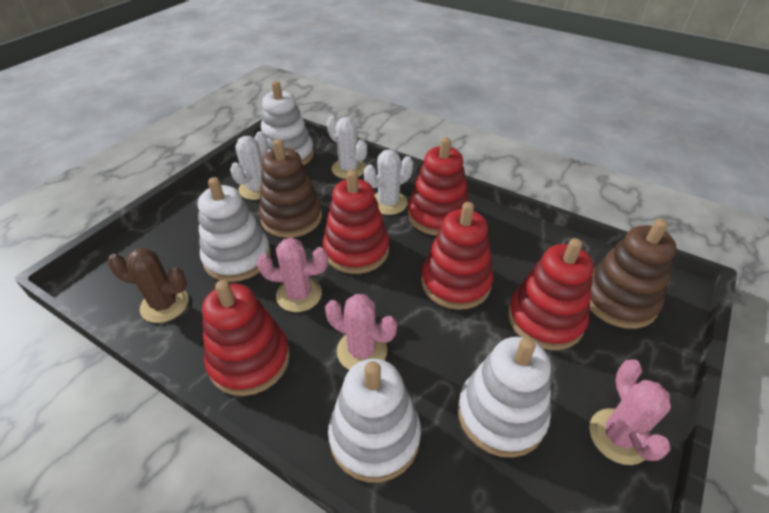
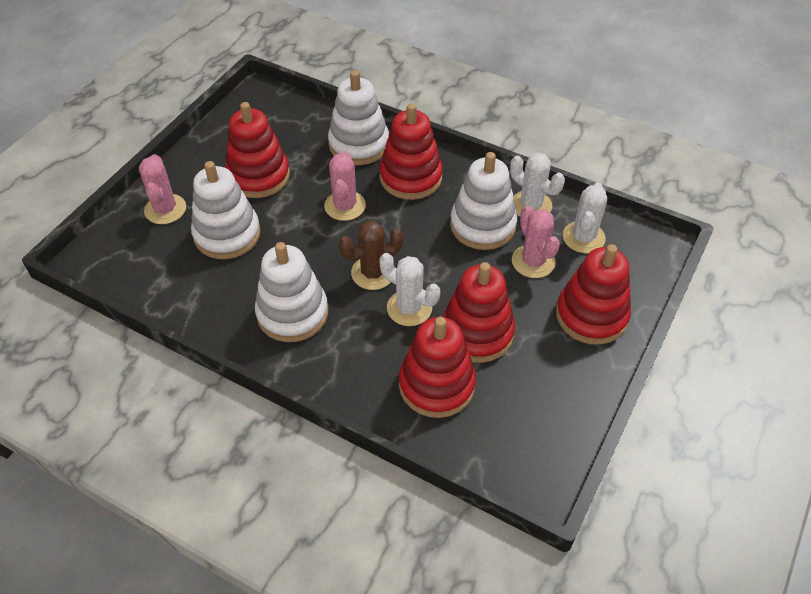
brown stacking toy: 2 -> 0

